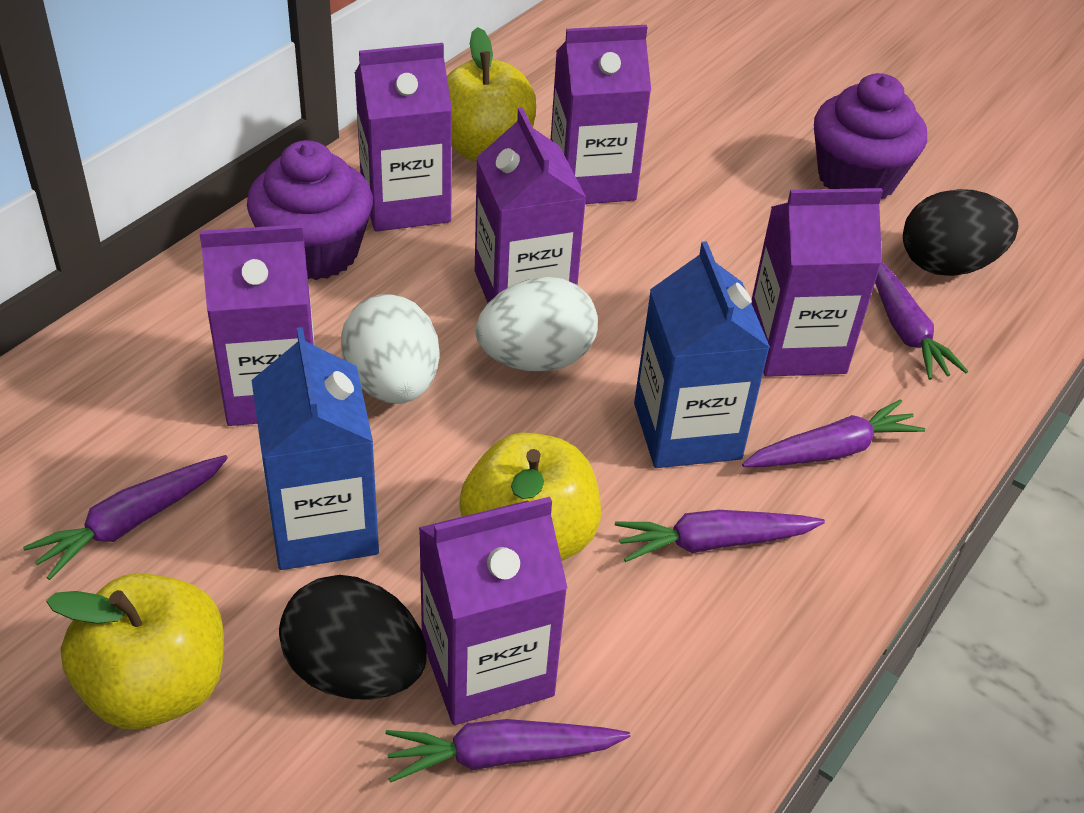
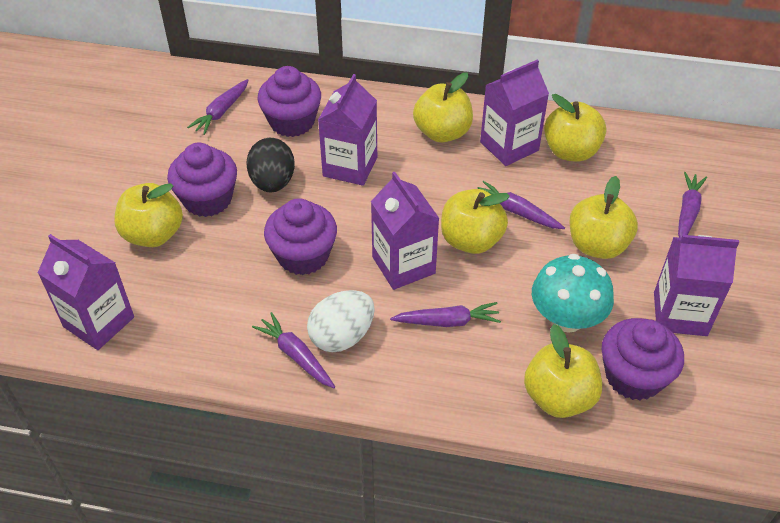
black egg: 2 -> 1
blue carton: 2 -> 0
purple carton: 6 -> 5
purple cupcake: 2 -> 4
turquoise mushroom: 0 -> 1
white egg: 2 -> 1
yellow apple: 3 -> 6

